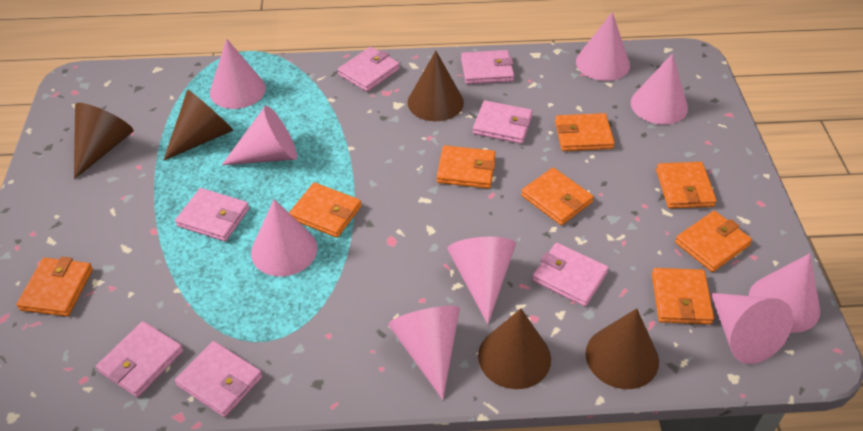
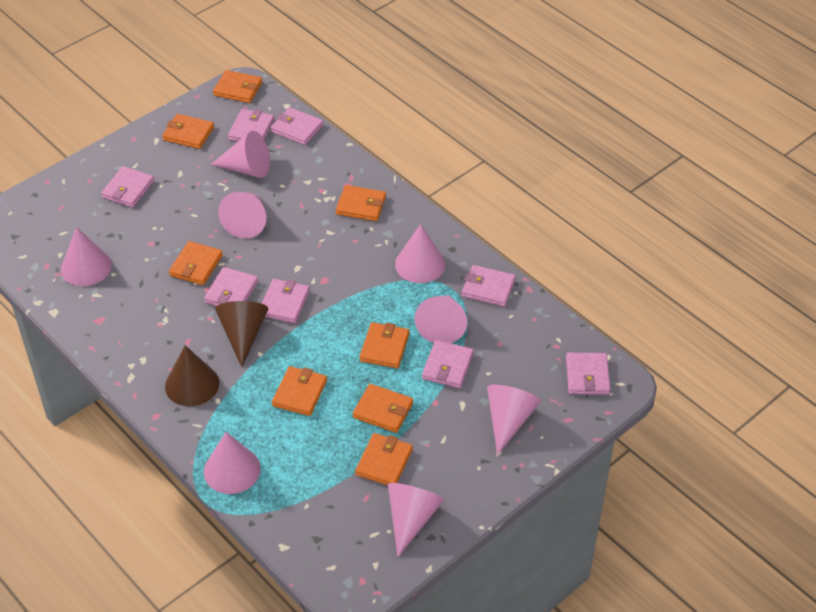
brown cone: 5 -> 2
pink cone: 9 -> 8
pink wallet: 7 -> 8

